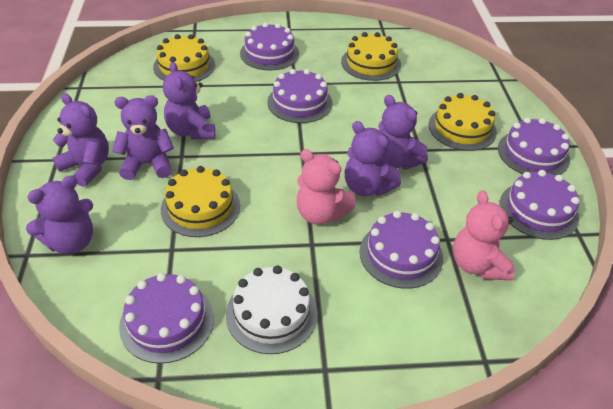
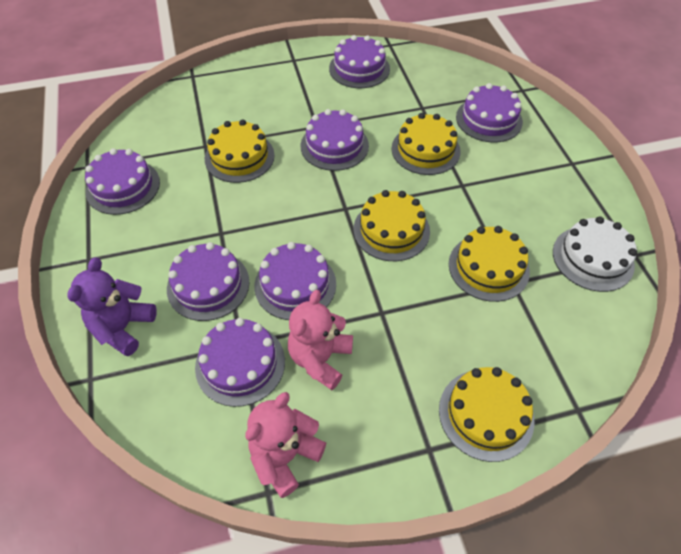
purple cake: 6 -> 7
purple teddy bear: 6 -> 1
yellow cake: 4 -> 5

